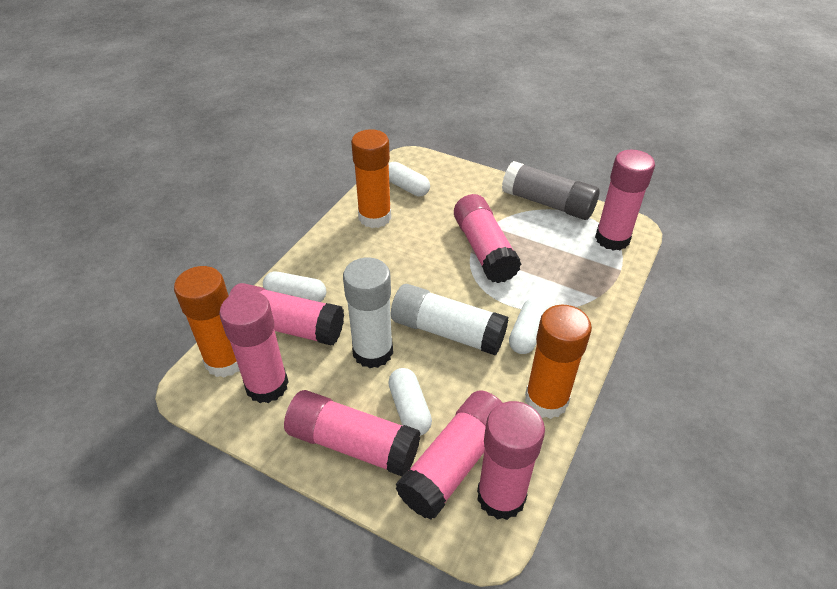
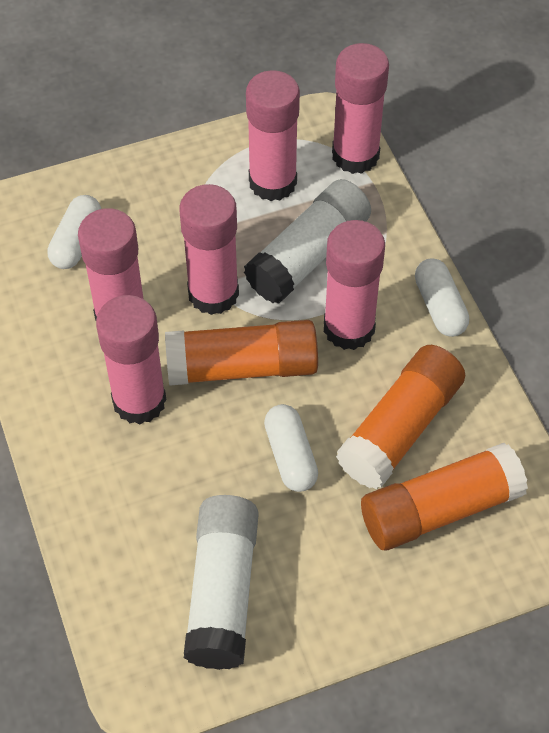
grey glue stick: 1 -> 0
pink glue stick: 7 -> 6
white capsule: 4 -> 3

